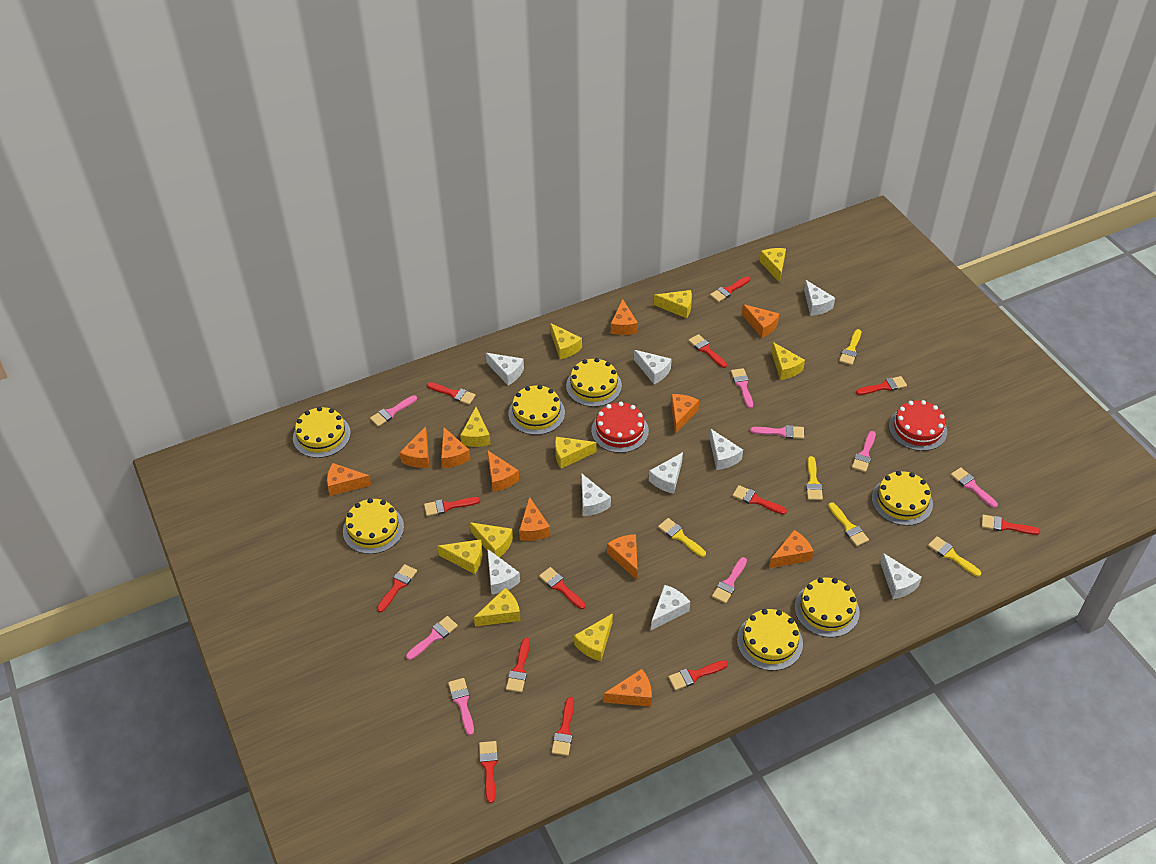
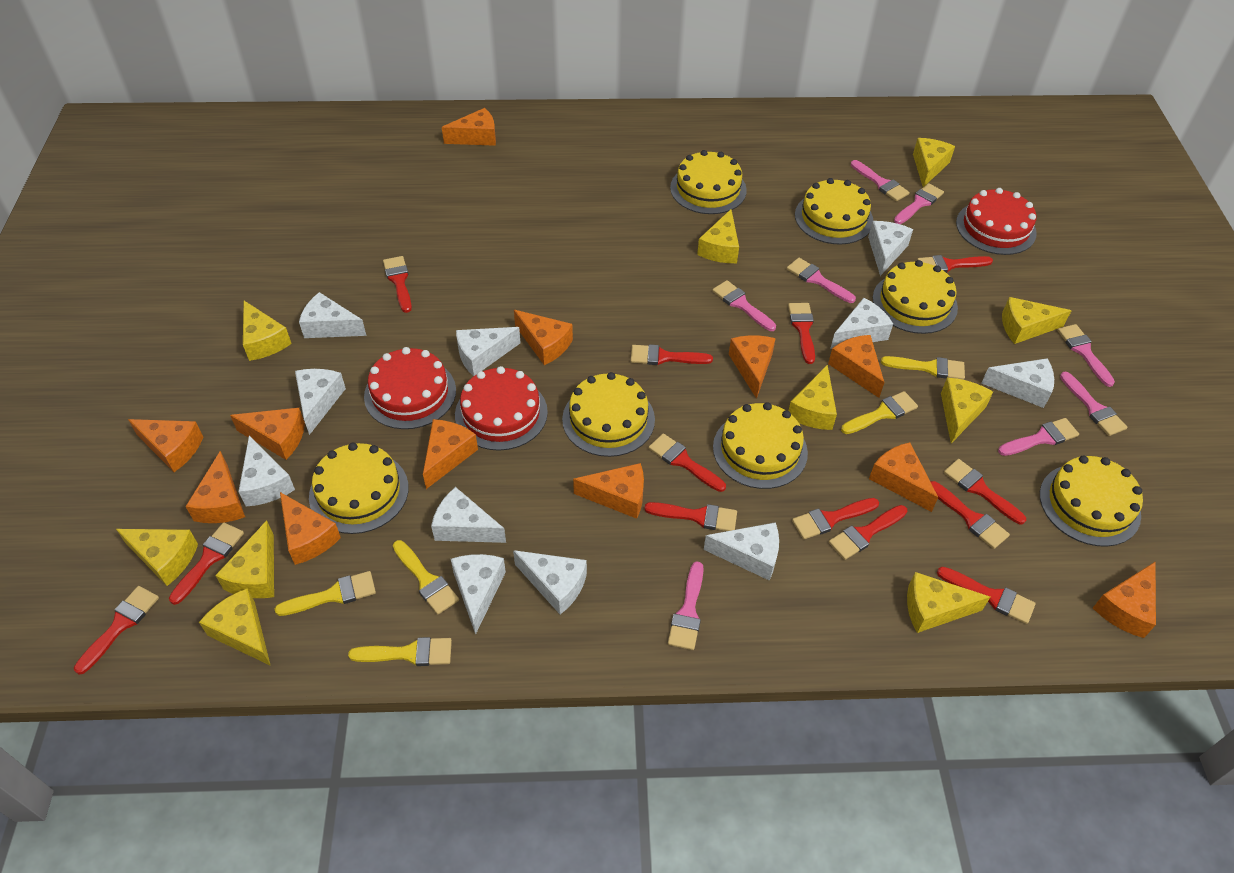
orange cheese: 11 -> 12
red cake: 2 -> 3
white cheese: 9 -> 11

